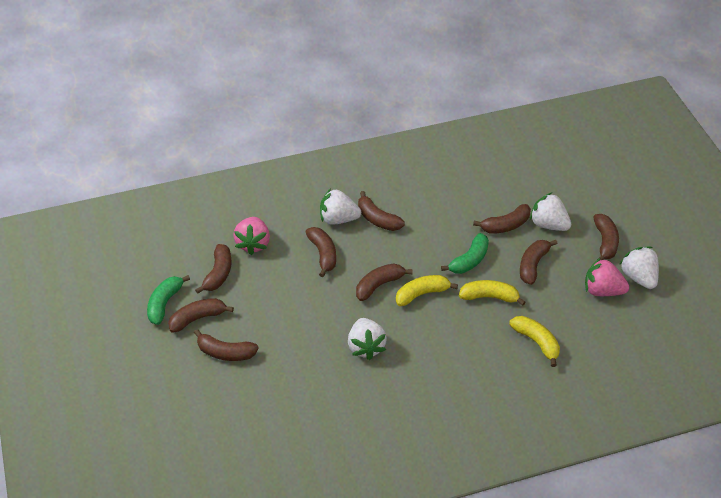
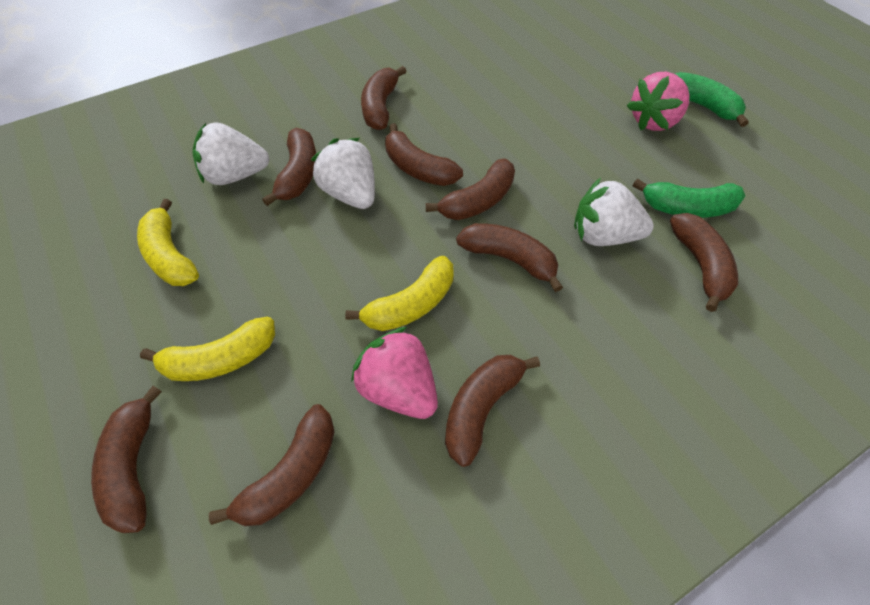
white strawberry: 4 -> 3

